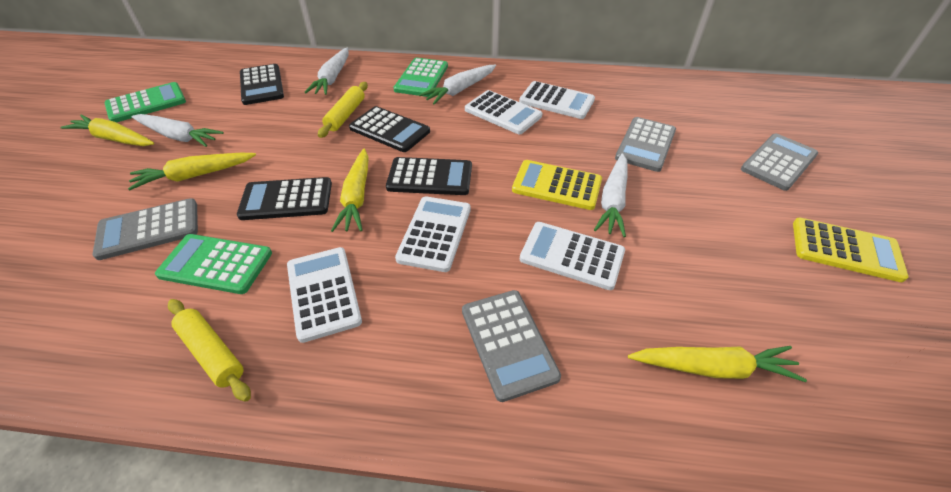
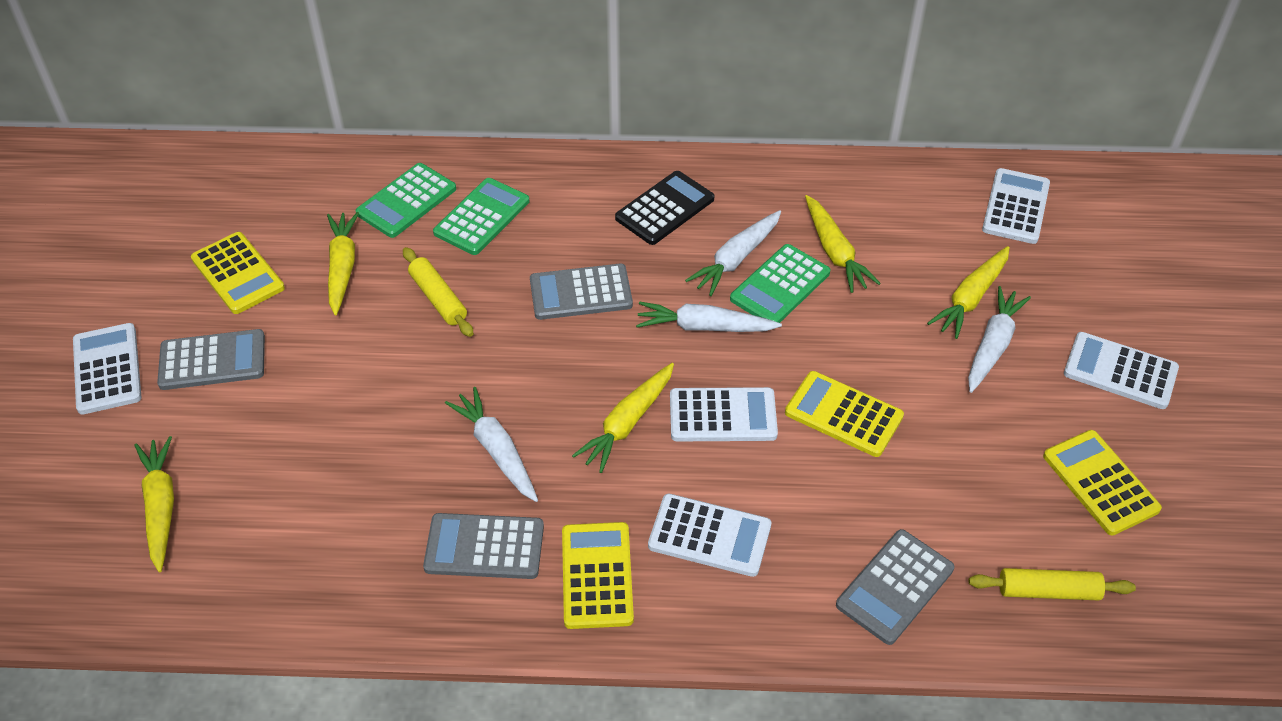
black calculator: 4 -> 1
yellow calculator: 2 -> 4
yellow carrot: 4 -> 5

